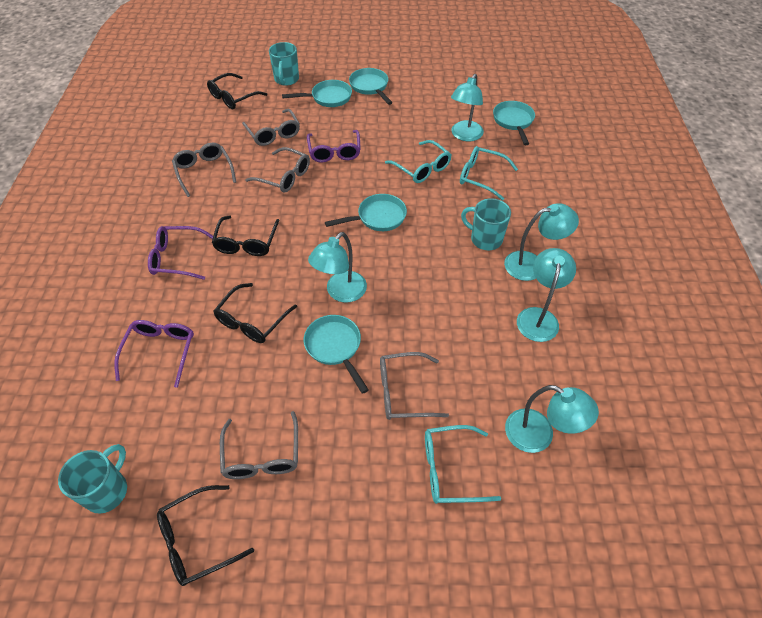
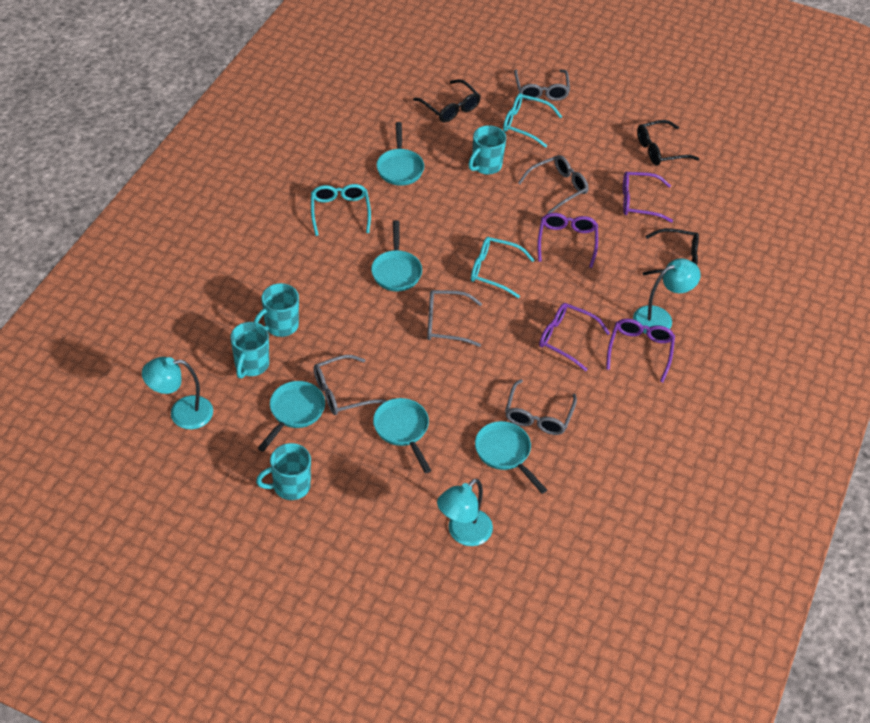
black glasses: 4 -> 3
purple glasses: 3 -> 4
turquoise lamp: 5 -> 3
turquoise mug: 3 -> 4

